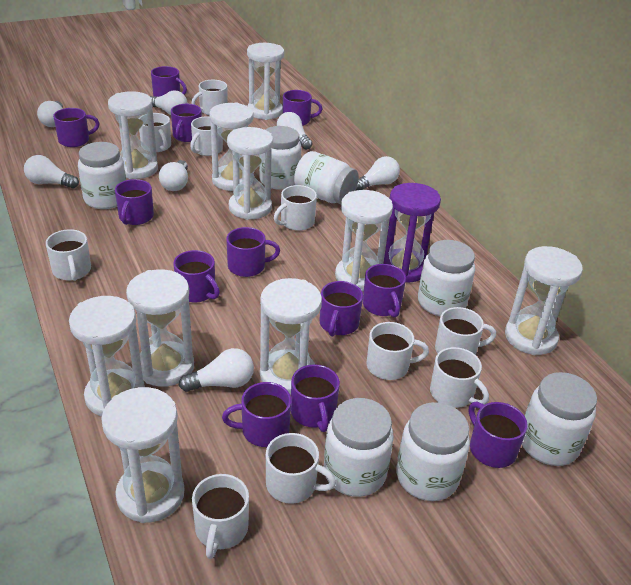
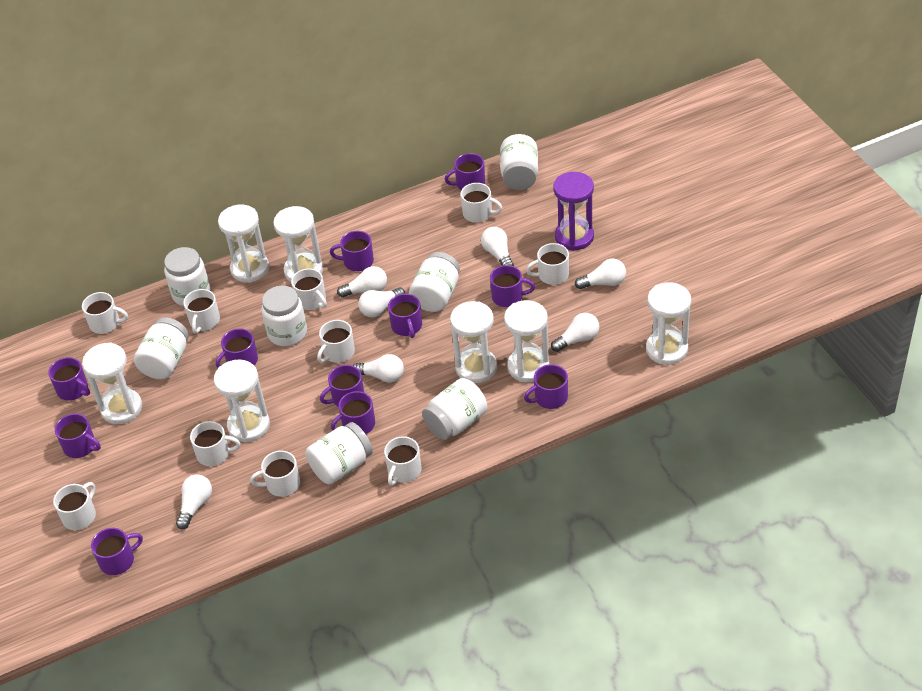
purple mug: 12 -> 11
white hourglass: 10 -> 7

